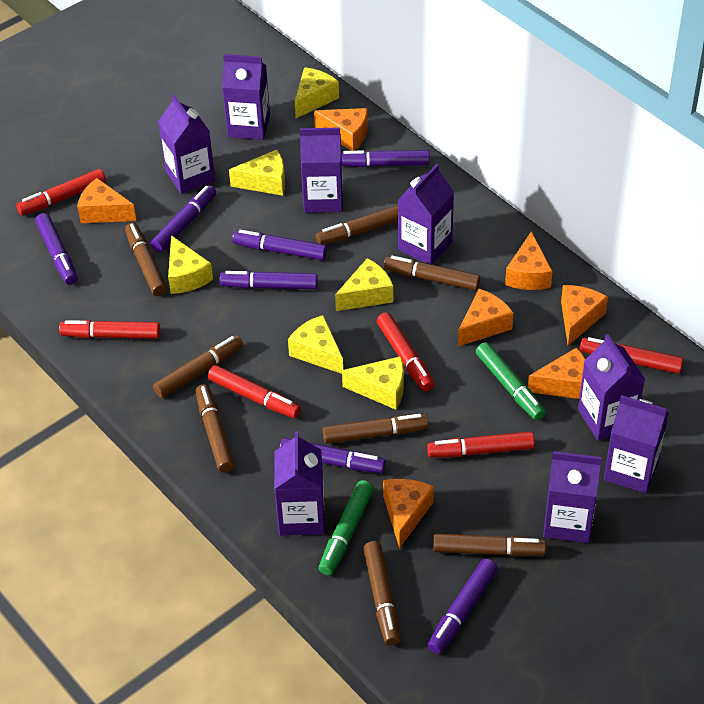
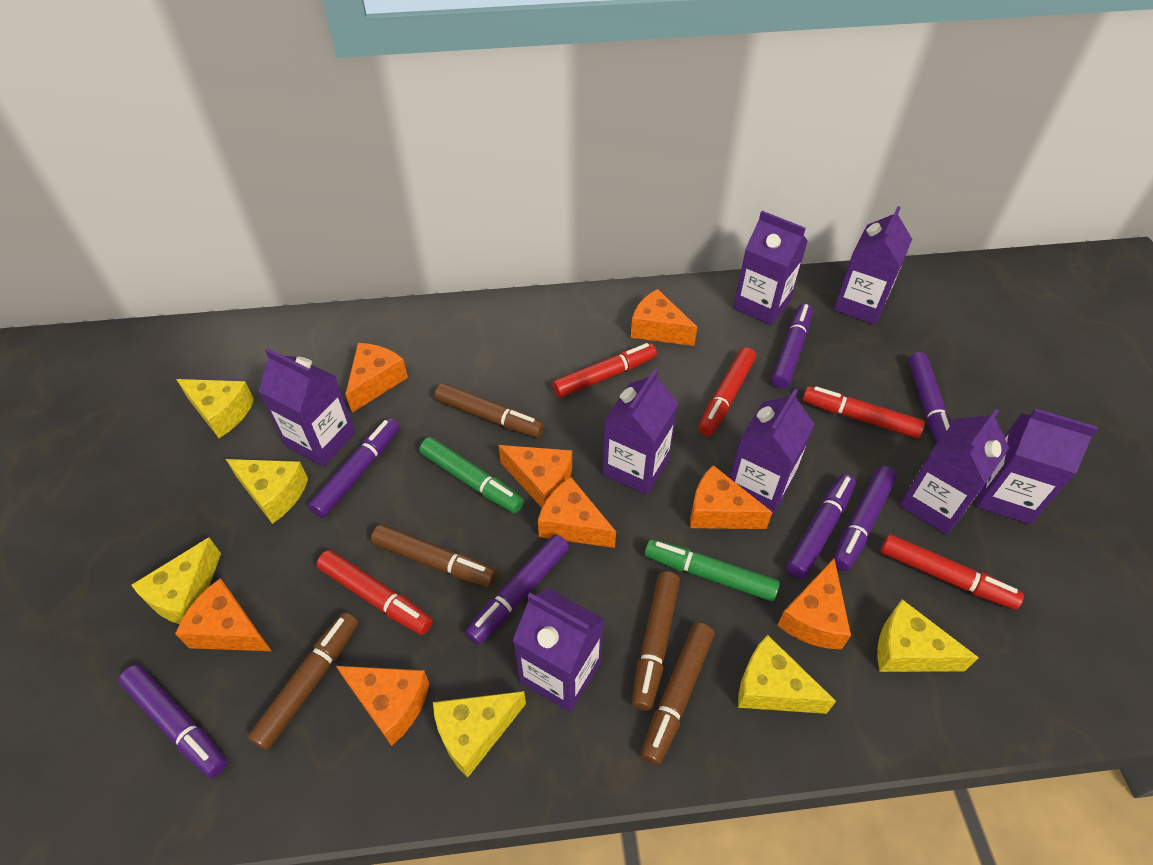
brown marker: 8 -> 5
orange cheese: 7 -> 8
red marker: 6 -> 5

